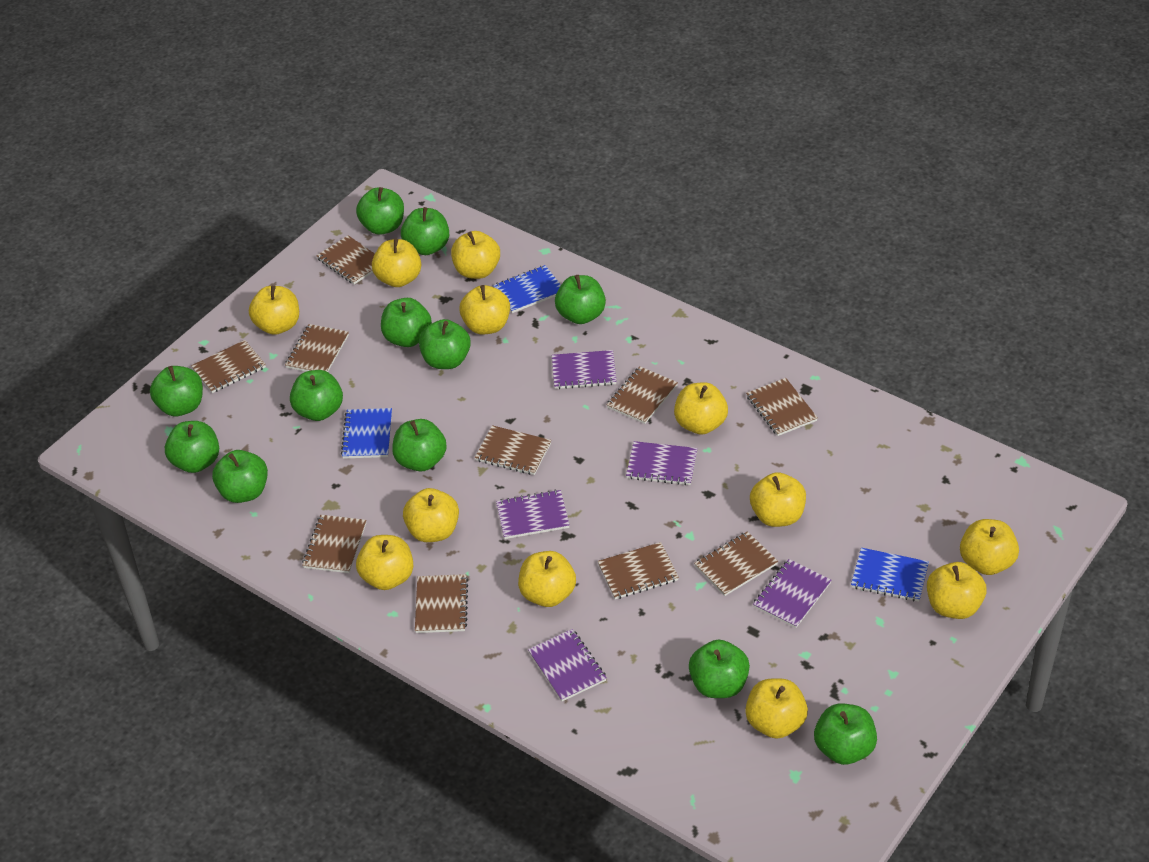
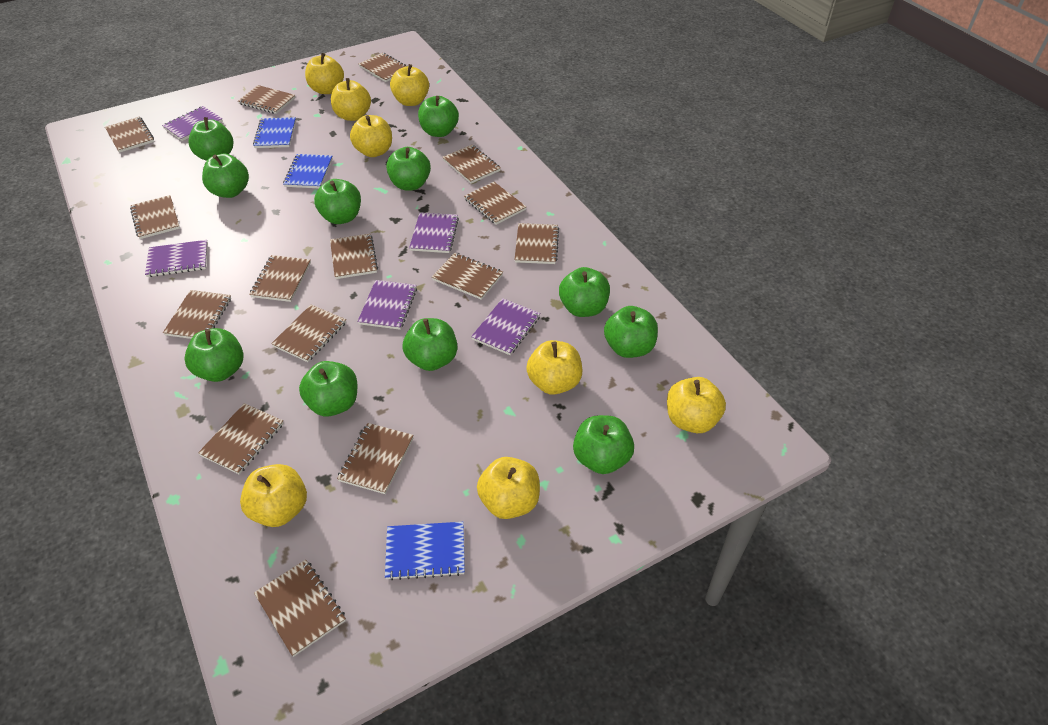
brown notebook: 10 -> 15
green apple: 12 -> 11
yellow apple: 12 -> 8

